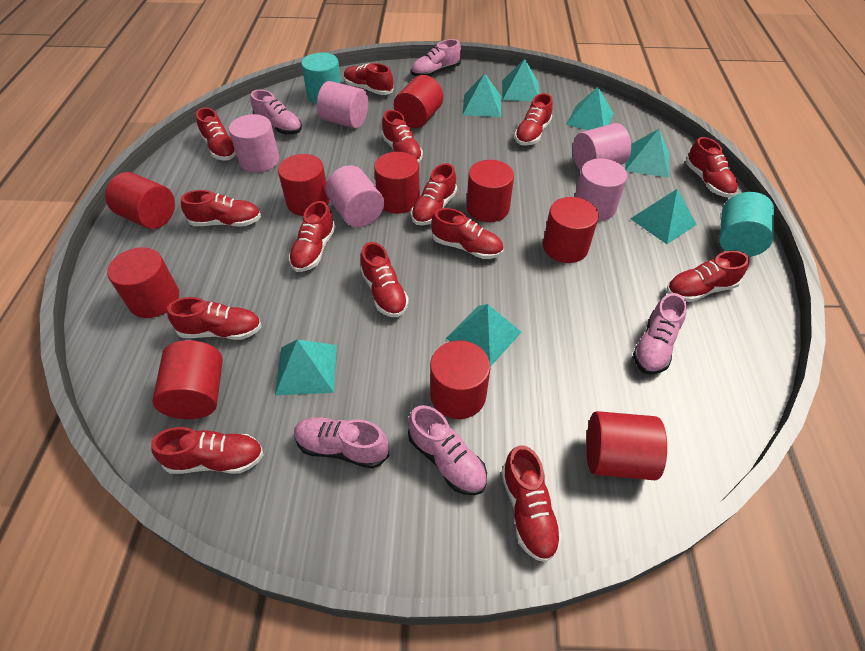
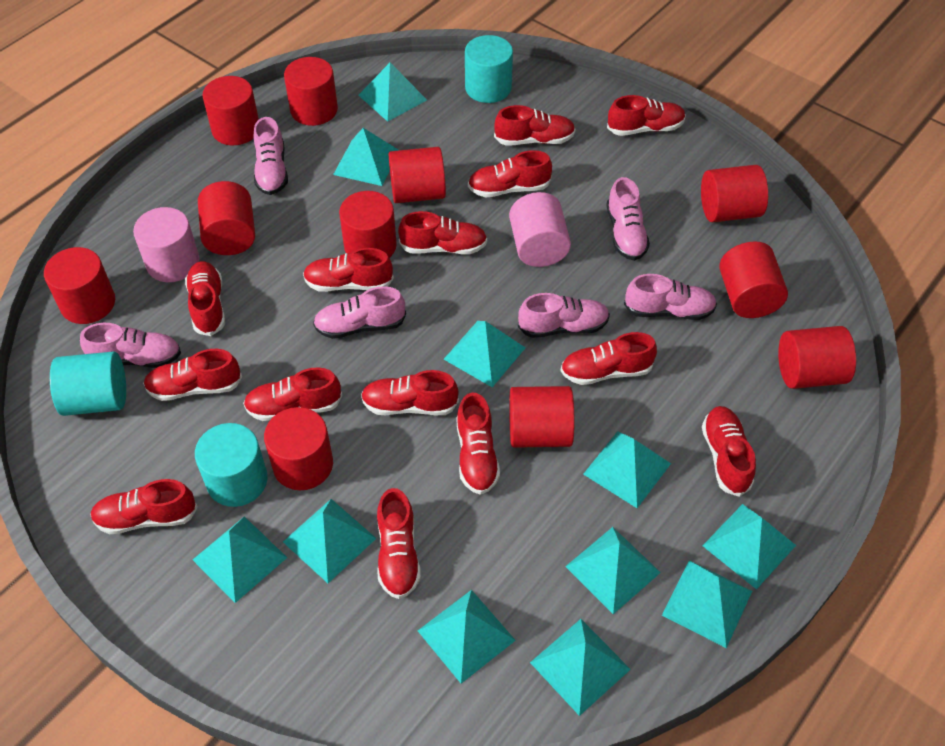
pink cylinder: 5 -> 2
pink shoe: 5 -> 6
red cylinder: 10 -> 11
turquoise cylinder: 2 -> 3
turquoise pyramid: 7 -> 11

